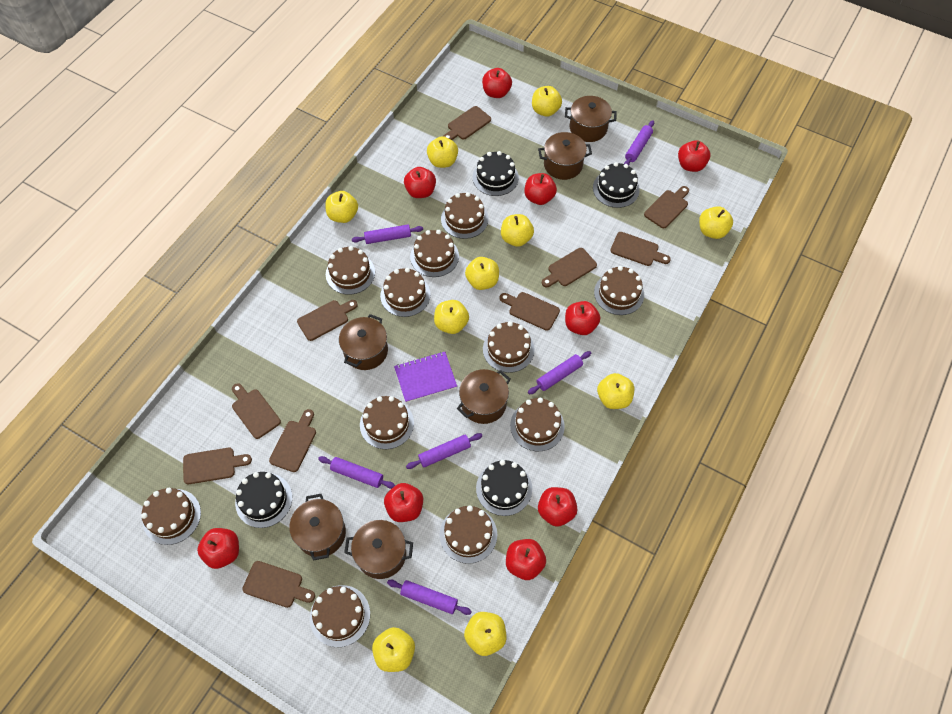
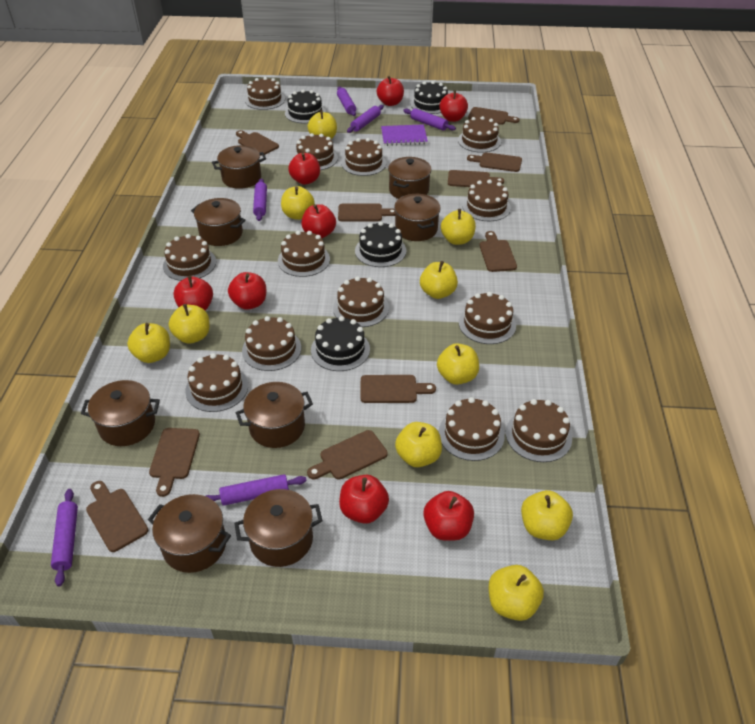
brown cake: 11 -> 13
brown pot: 6 -> 8
red apple: 9 -> 8

